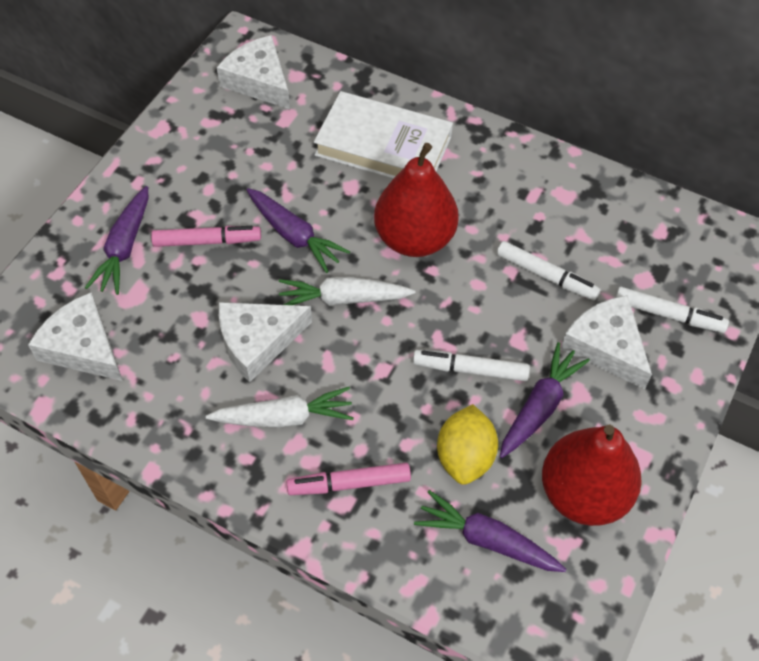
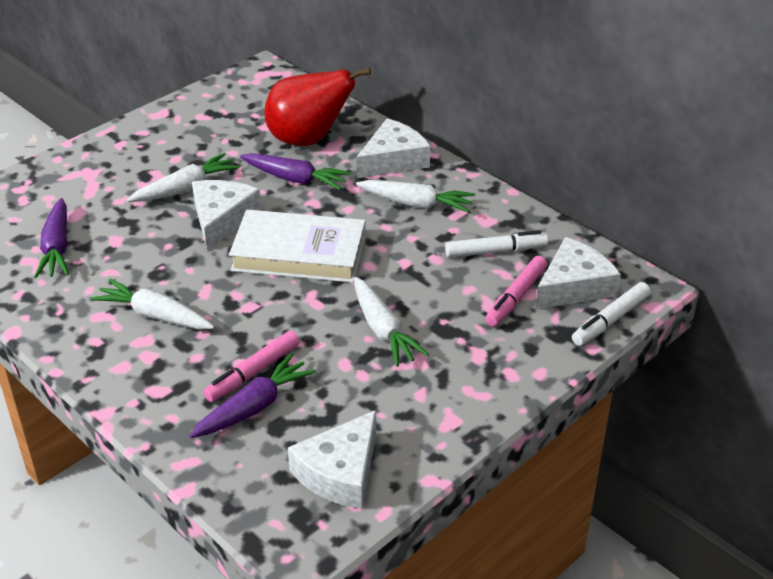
purple carrot: 4 -> 3
red pear: 2 -> 1
white carrot: 2 -> 4
white marker: 3 -> 2
yellow lemon: 1 -> 0

